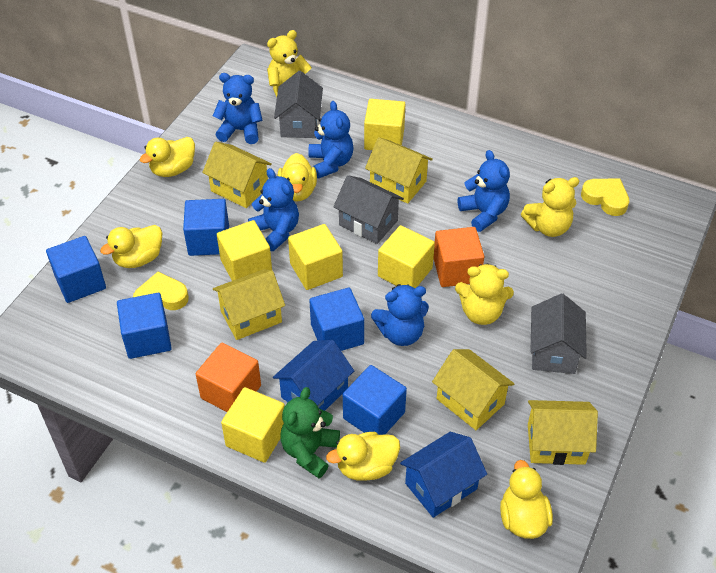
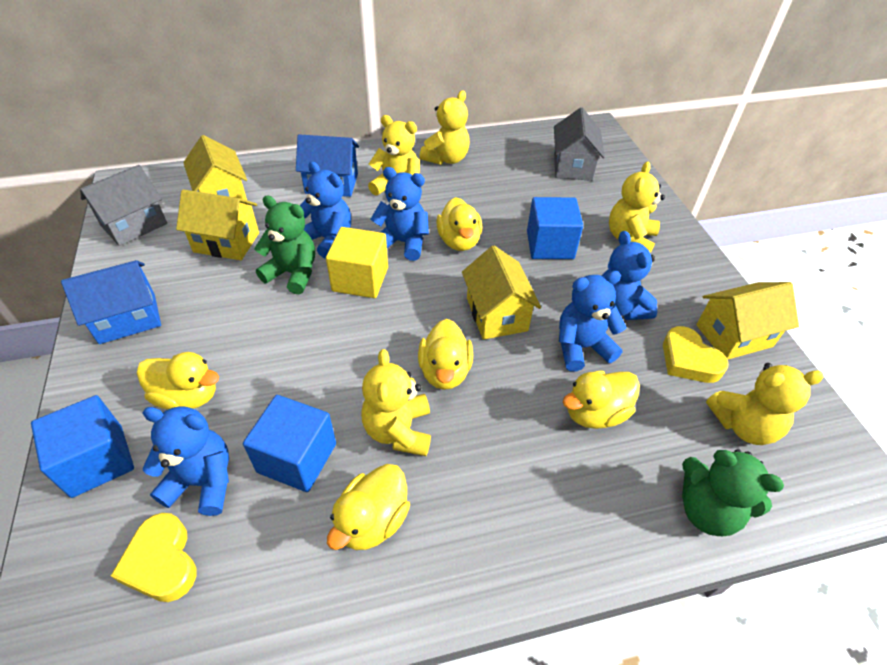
blue cube: 5 -> 3
green teddy bear: 1 -> 2
grey house: 3 -> 2
orange cube: 2 -> 0
yellow cube: 5 -> 1
yellow house: 5 -> 4
yellow teddy bear: 3 -> 5

